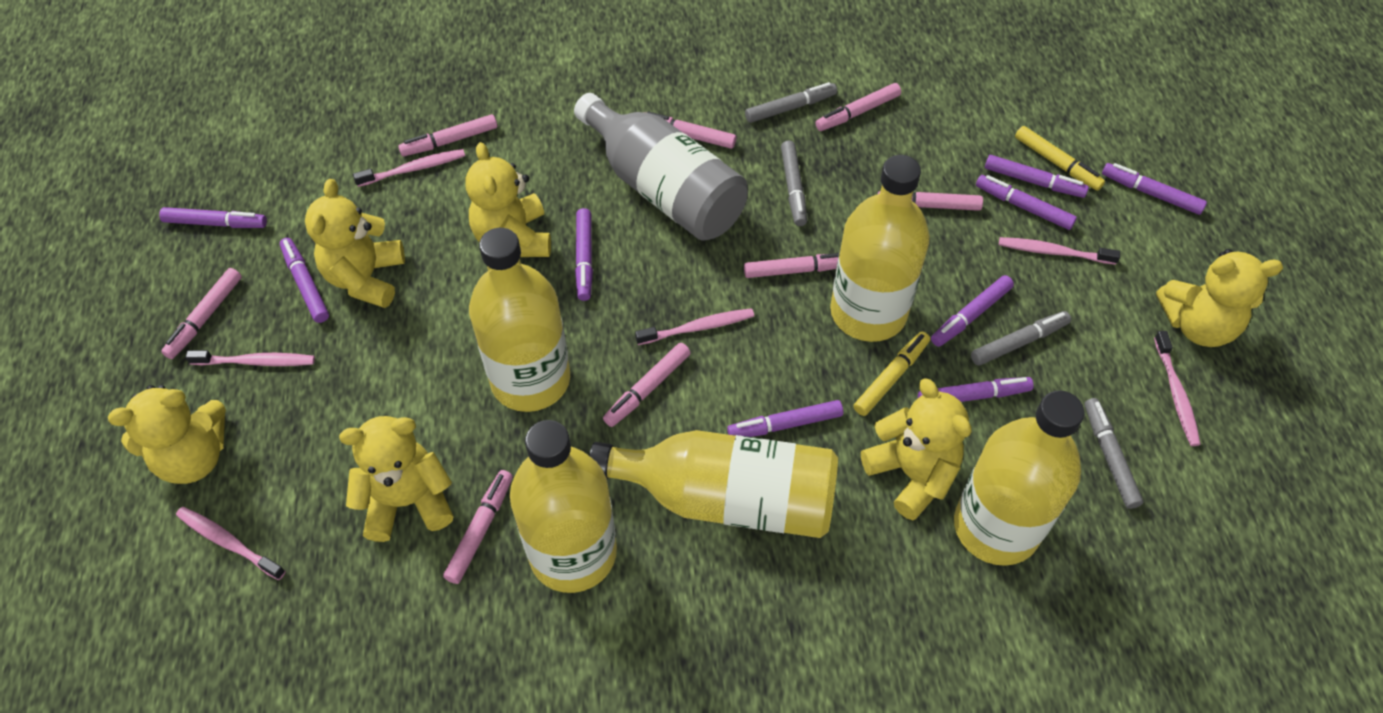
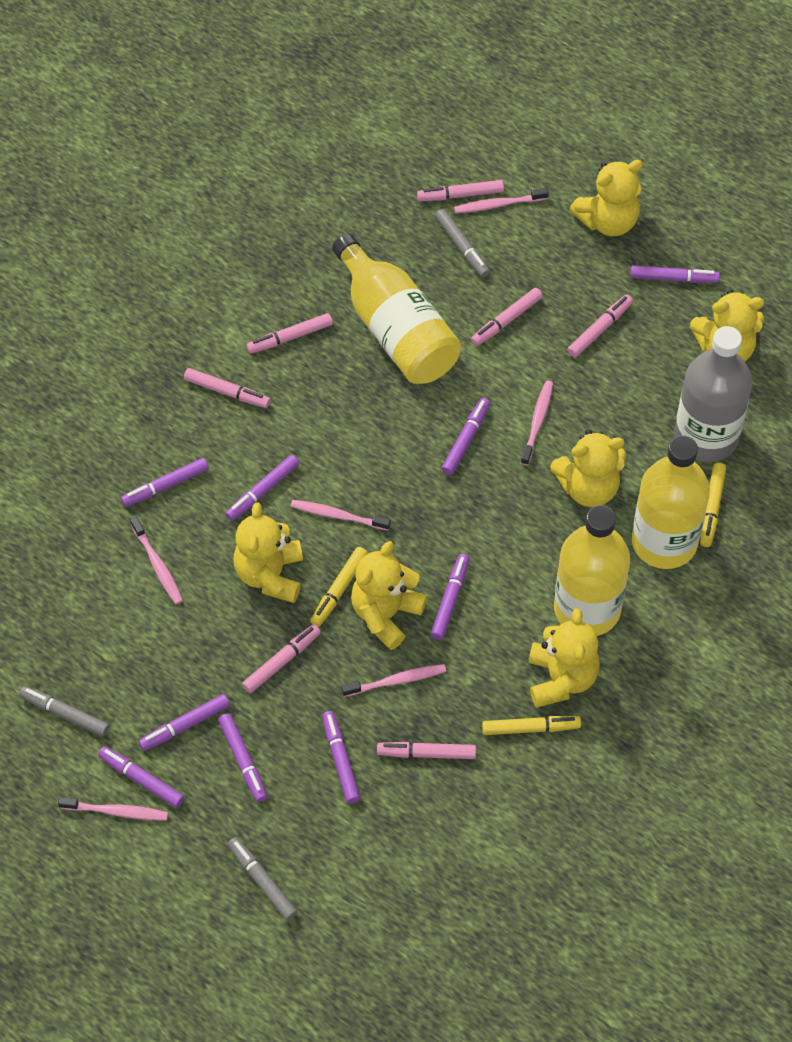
grey marker: 4 -> 3
pink marker: 8 -> 7
yellow bottle: 5 -> 3
yellow marker: 2 -> 3

